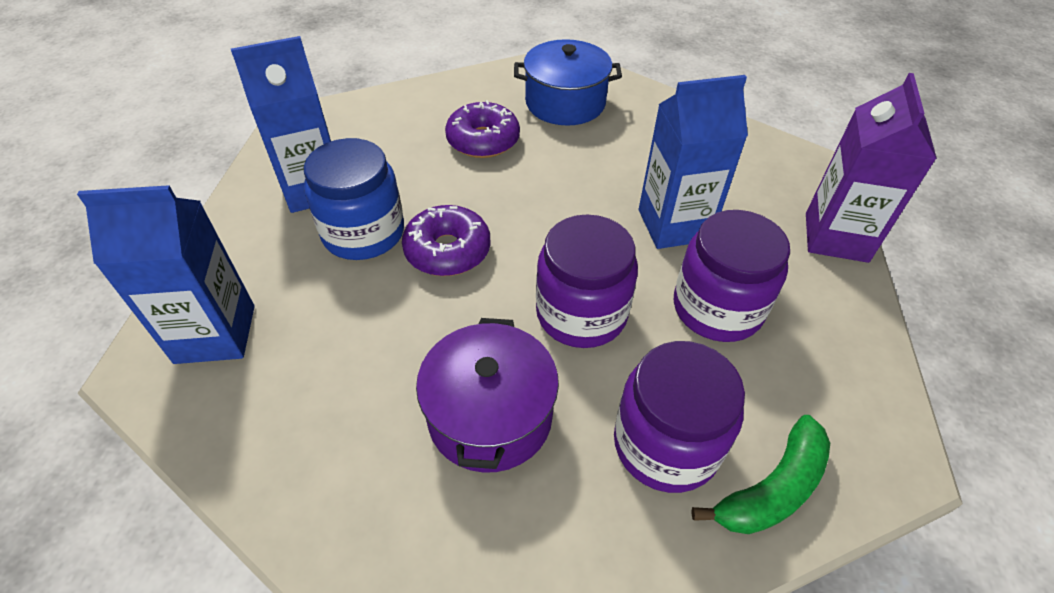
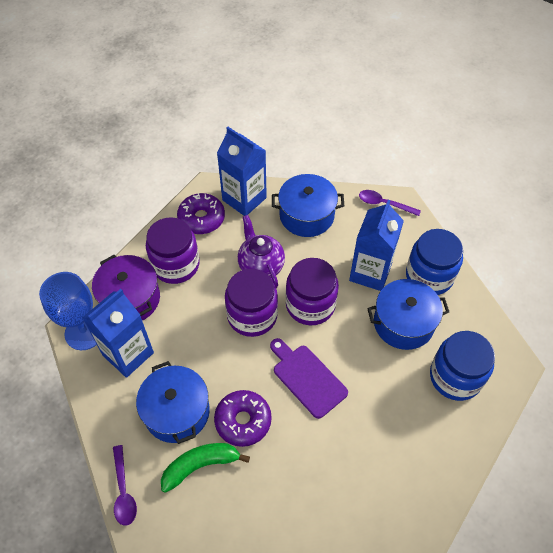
blue goblet: 0 -> 1
blue jar: 1 -> 2
blue pot: 1 -> 3
purple carton: 1 -> 0
purple cutting board: 0 -> 1
purple spoon: 0 -> 2
purple teapot: 0 -> 1

